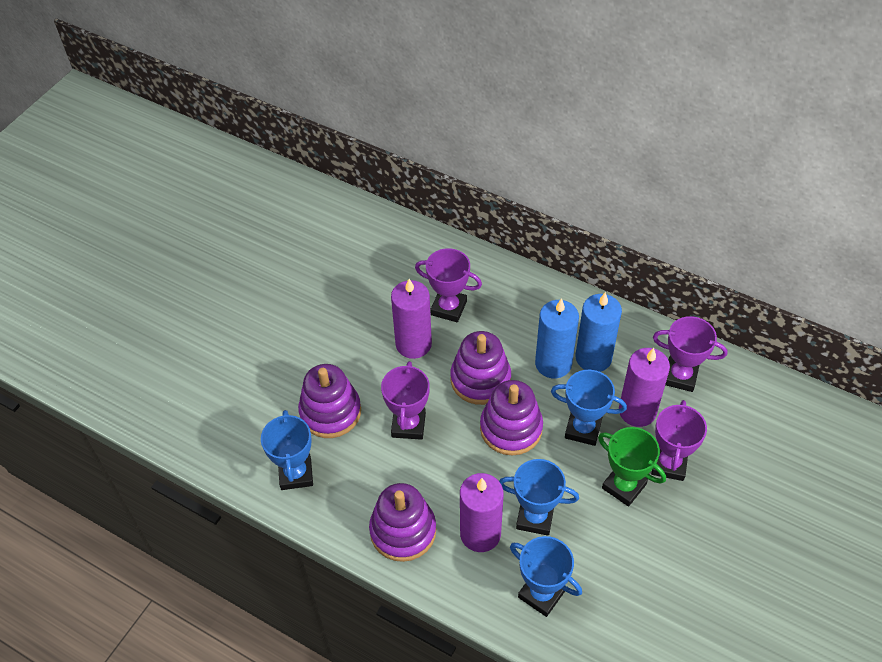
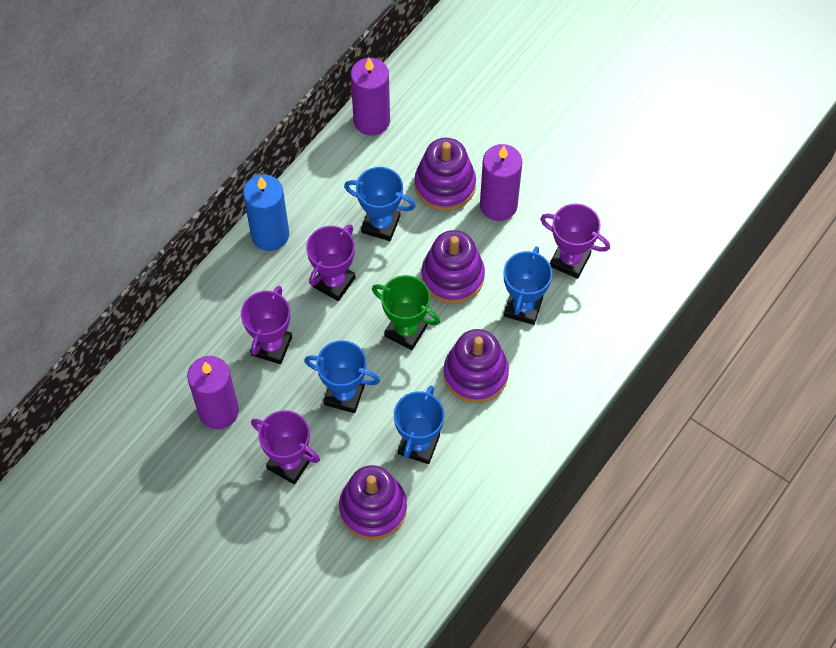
blue candle: 2 -> 1

